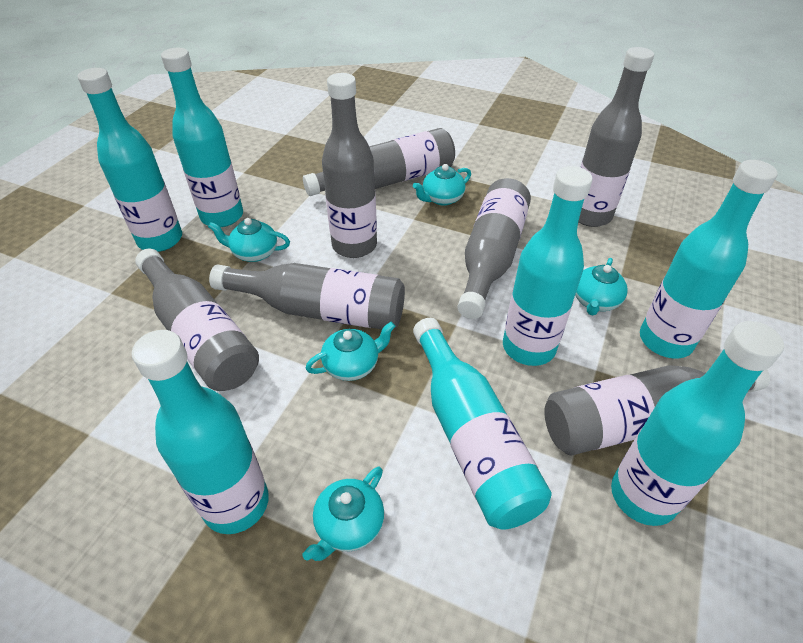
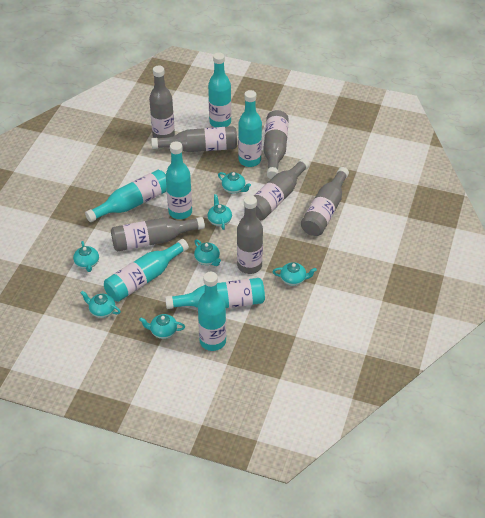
turquoise teapot: 5 -> 7

